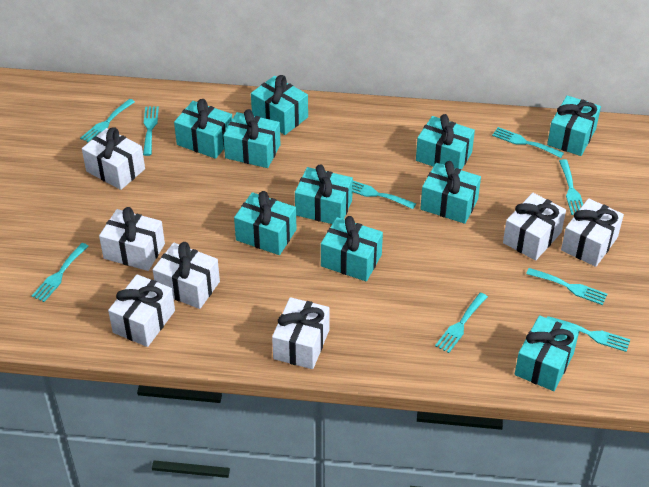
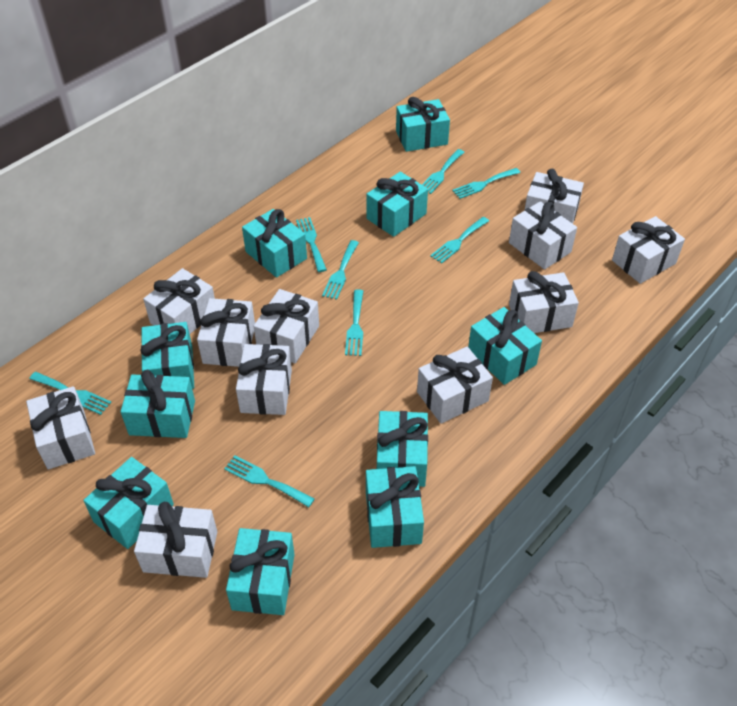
turquoise fork: 9 -> 8
white gift: 7 -> 11

